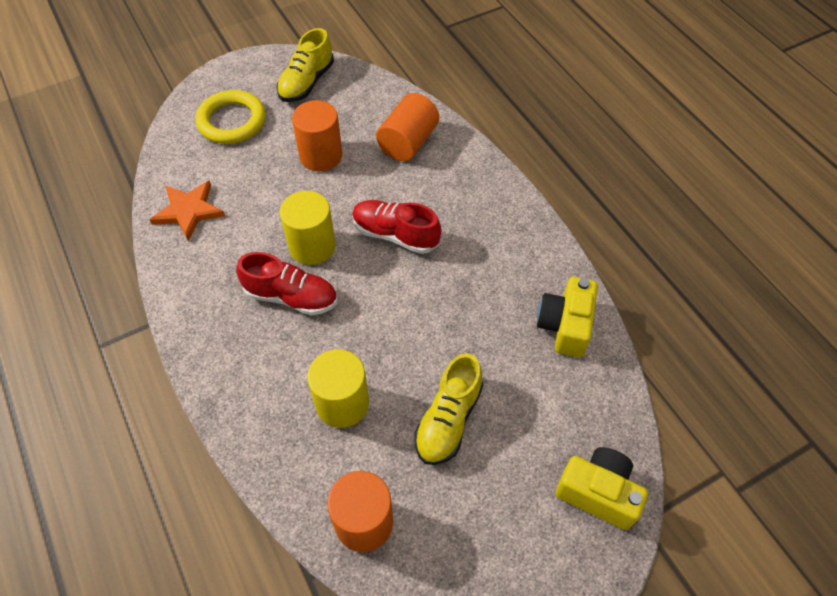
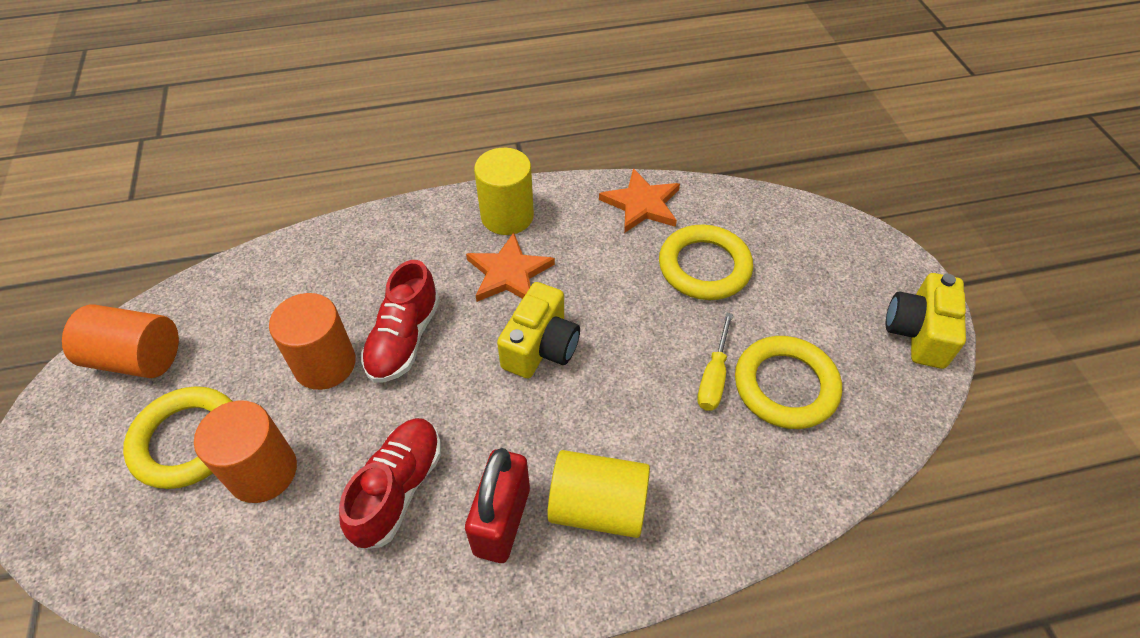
orange star: 1 -> 2
red padlock: 0 -> 1
yellow ring: 1 -> 3
yellow screwdriver: 0 -> 1
yellow shoe: 2 -> 0

